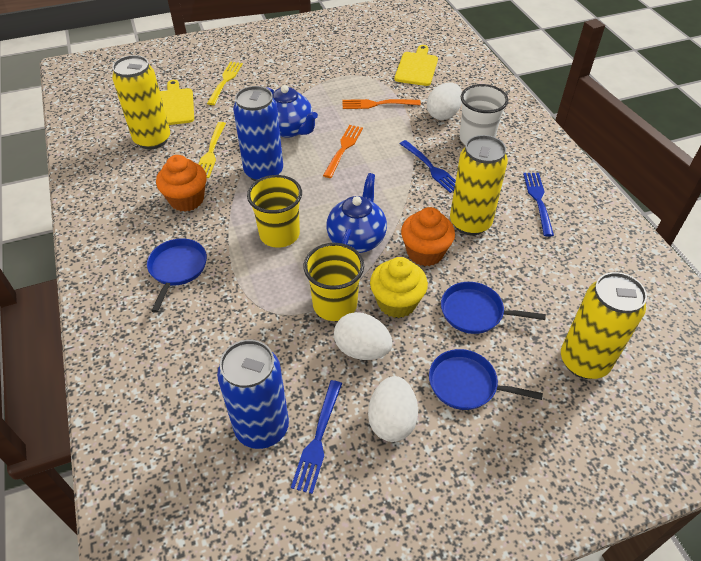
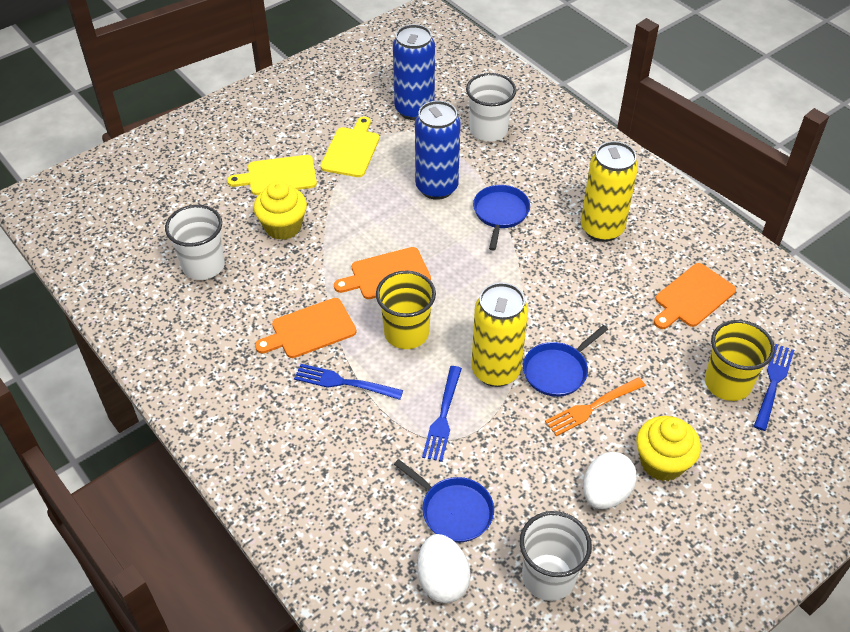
blue teapot: 2 -> 0
orange cupcake: 2 -> 0
orange cutting board: 0 -> 3
orange fork: 2 -> 1
white cup: 1 -> 3
white egg: 3 -> 2
yellow can: 3 -> 2
yellow cupcake: 1 -> 2
yellow fork: 2 -> 0

